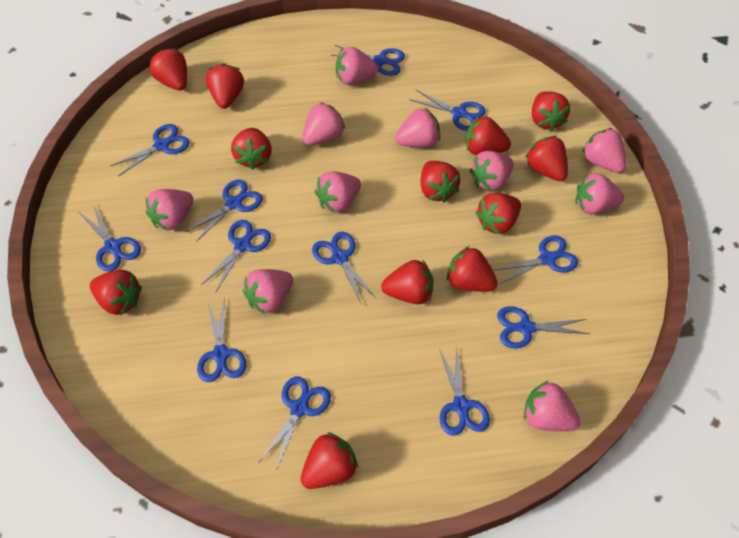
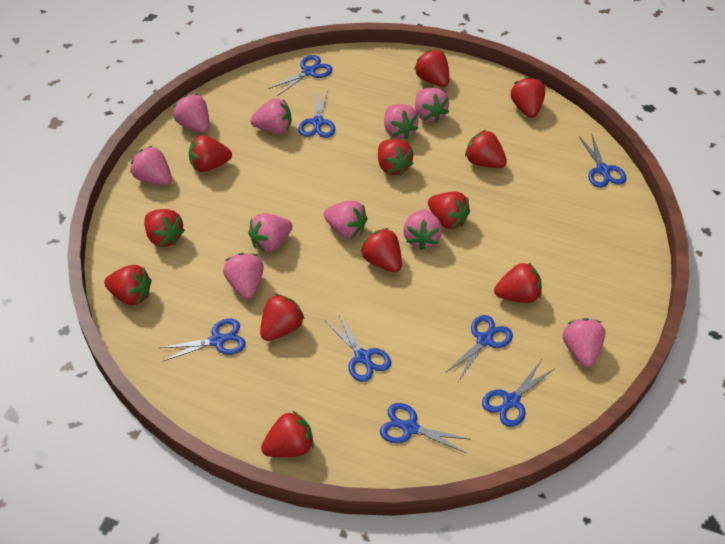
blue scissors: 12 -> 8

